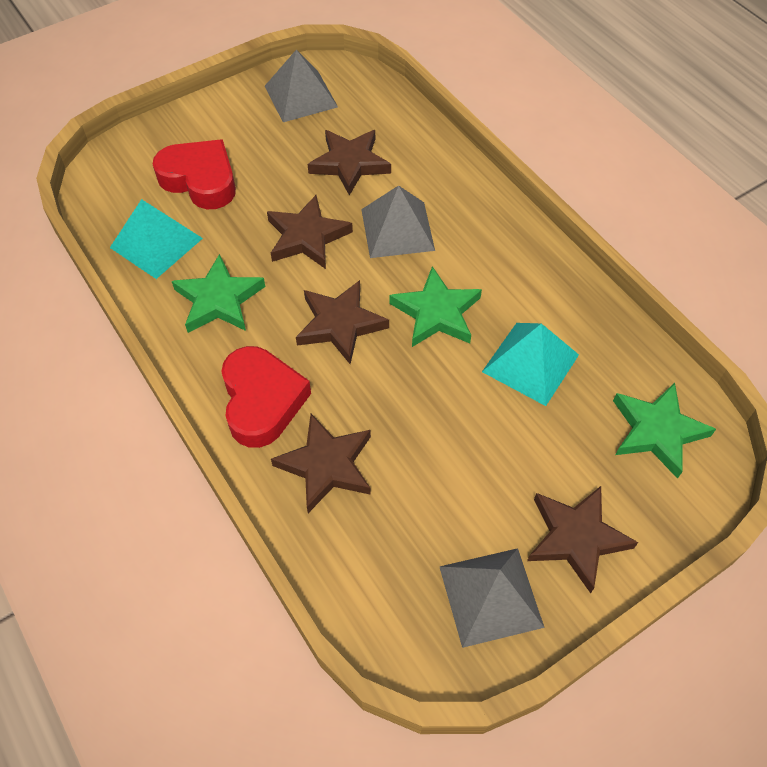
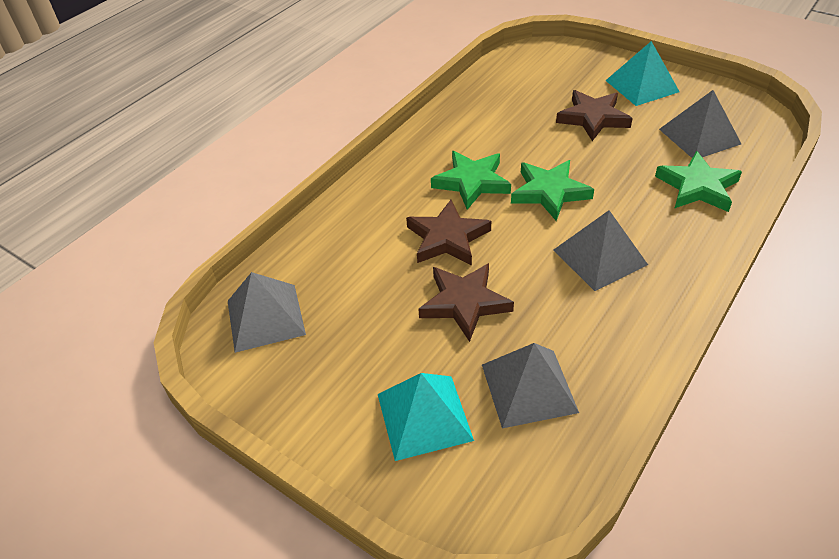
brown star: 5 -> 3
grey pyramid: 3 -> 4
red heart: 2 -> 0

